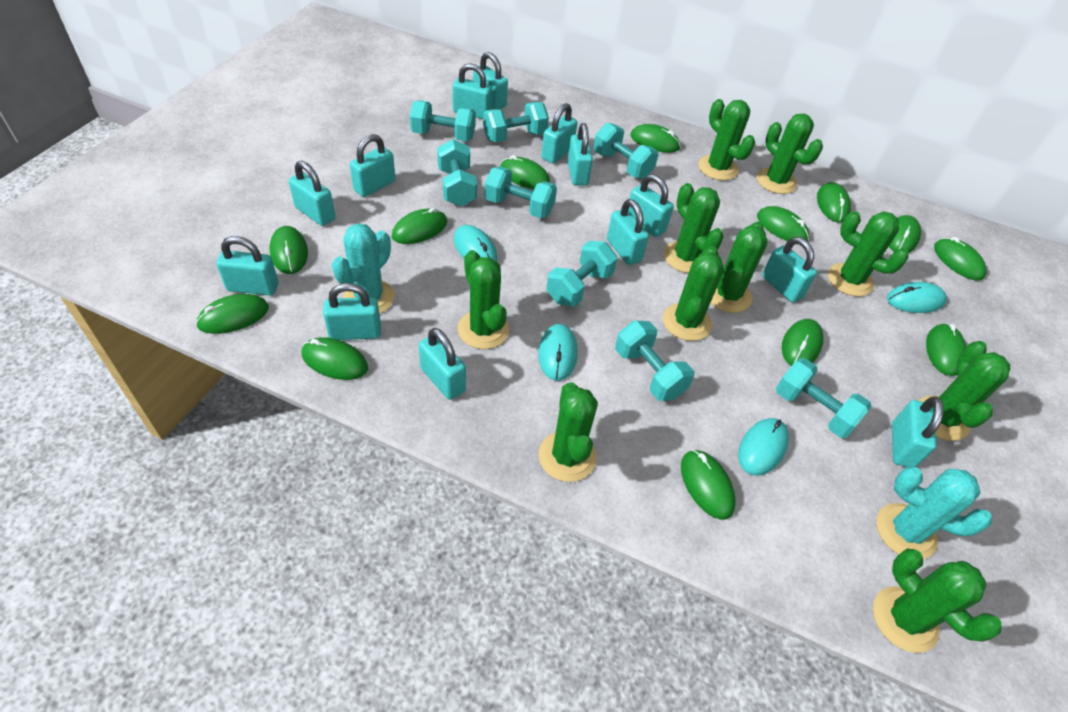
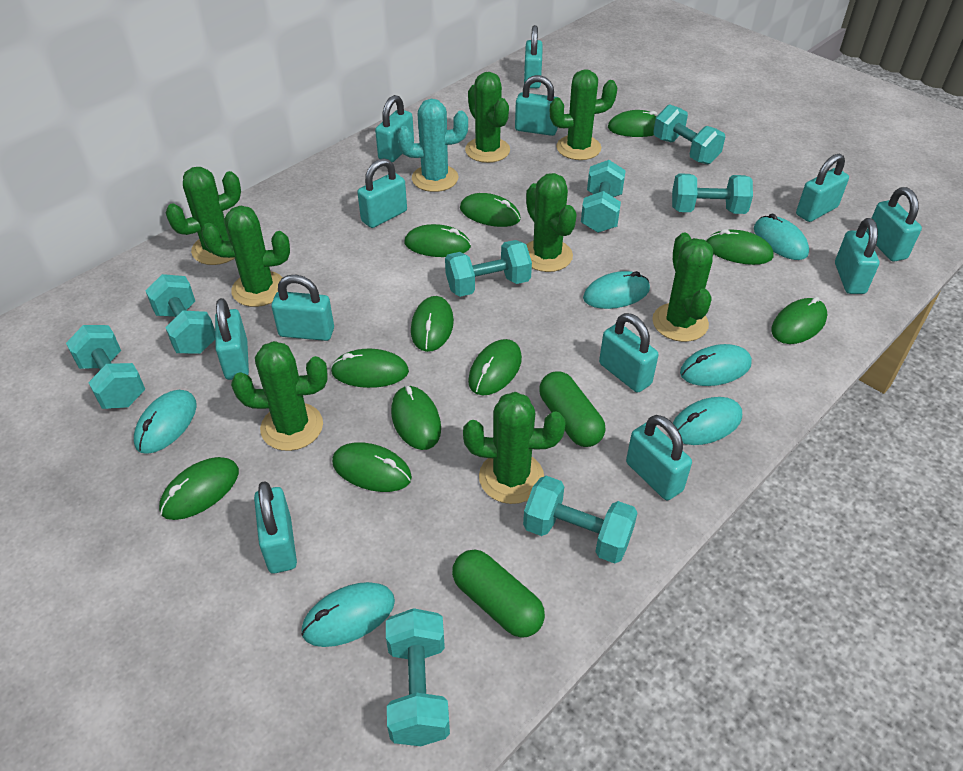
green cactus: 10 -> 8
green capsule: 0 -> 2
green mouse: 13 -> 11
turquoise cactus: 2 -> 1
turquoise mouse: 4 -> 6
turquoise padlock: 13 -> 12

